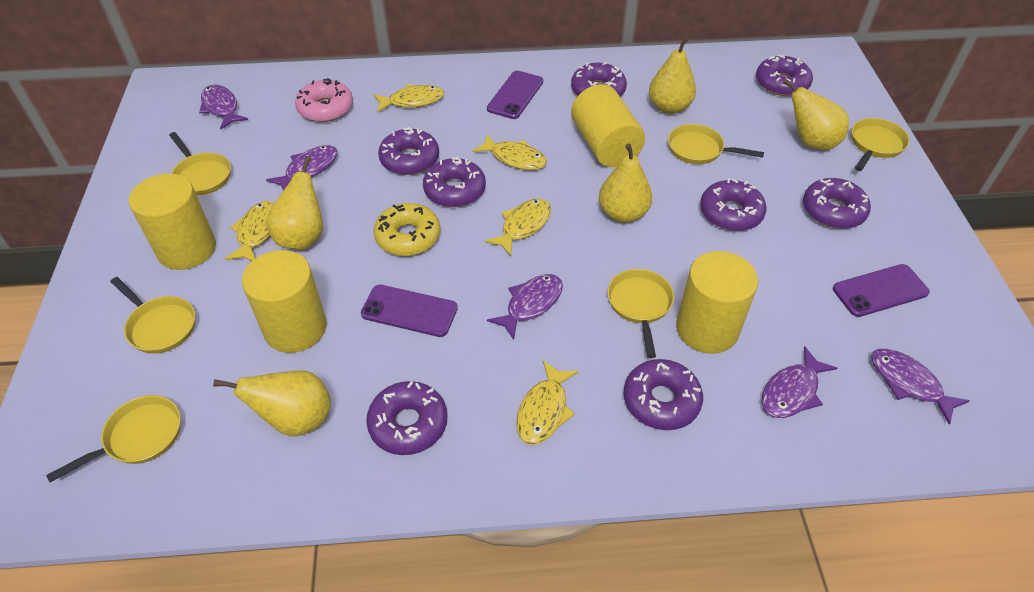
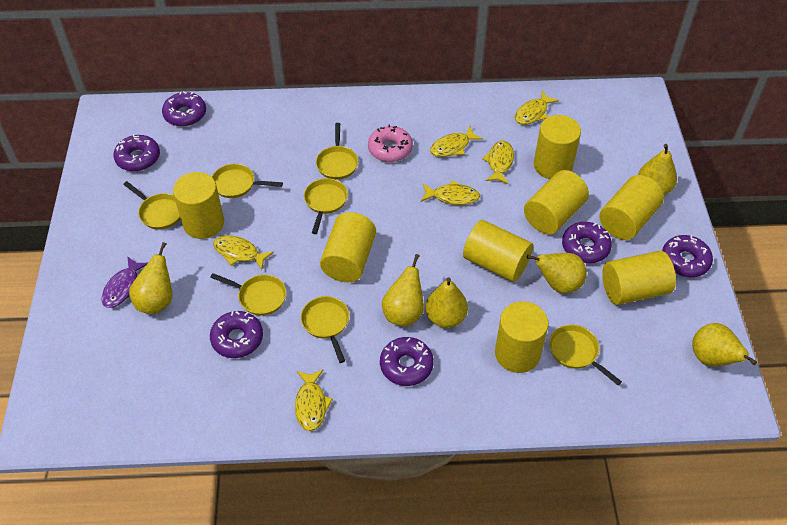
purple donut: 8 -> 6
purple fish: 5 -> 1
purple phone: 3 -> 0
yellow cylinder: 4 -> 8
yellow donut: 1 -> 0
yellow fish: 5 -> 6
yellow pan: 6 -> 7
yellow pear: 5 -> 6

